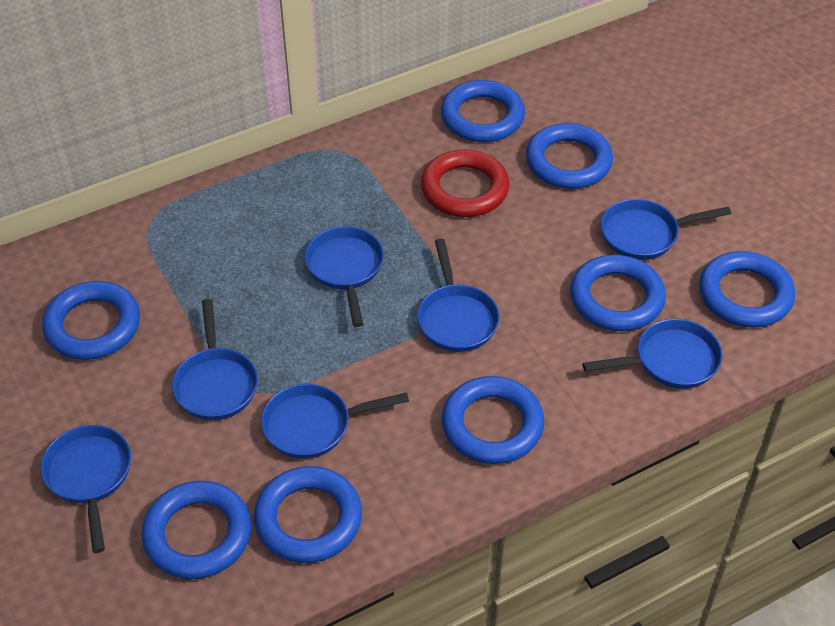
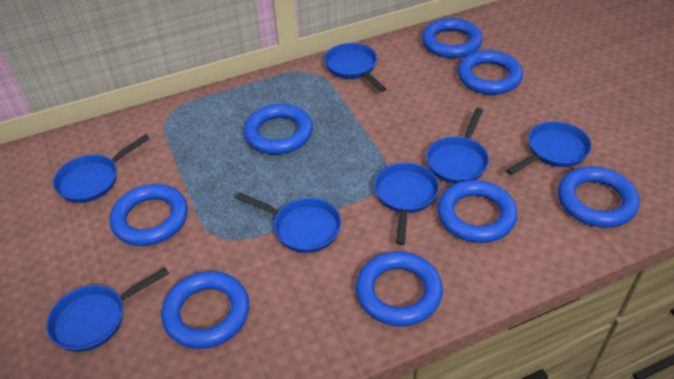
red ring: 1 -> 0

